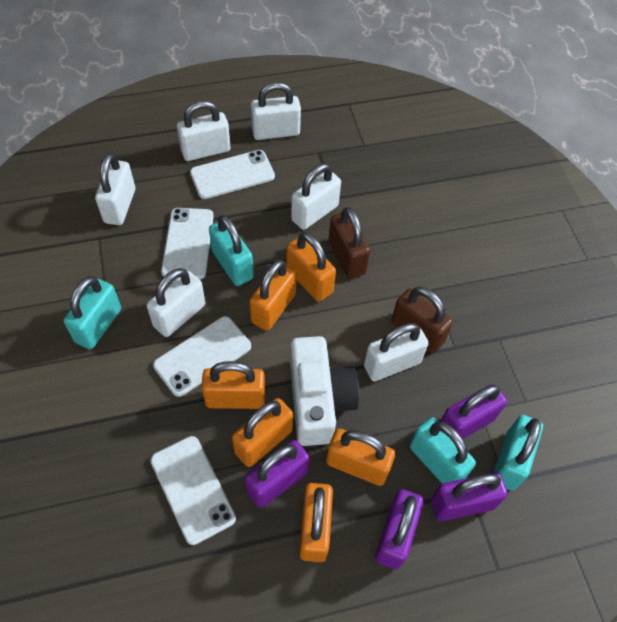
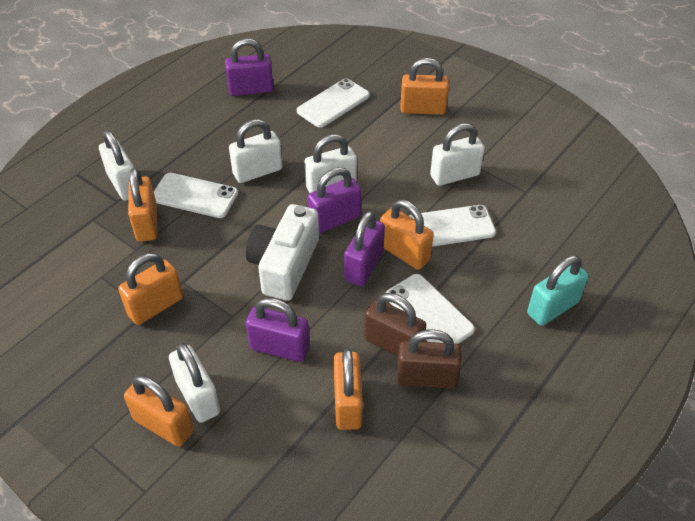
turquoise padlock: 4 -> 1
white padlock: 6 -> 5

